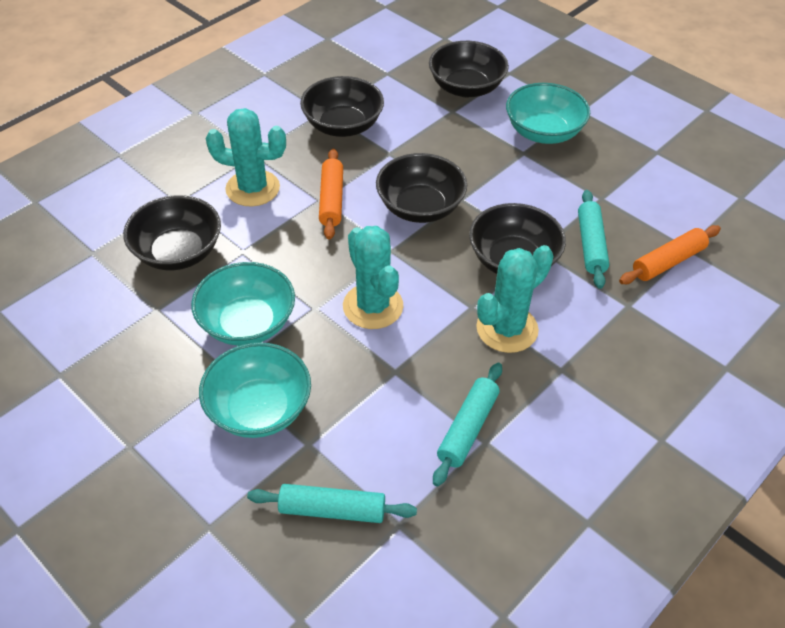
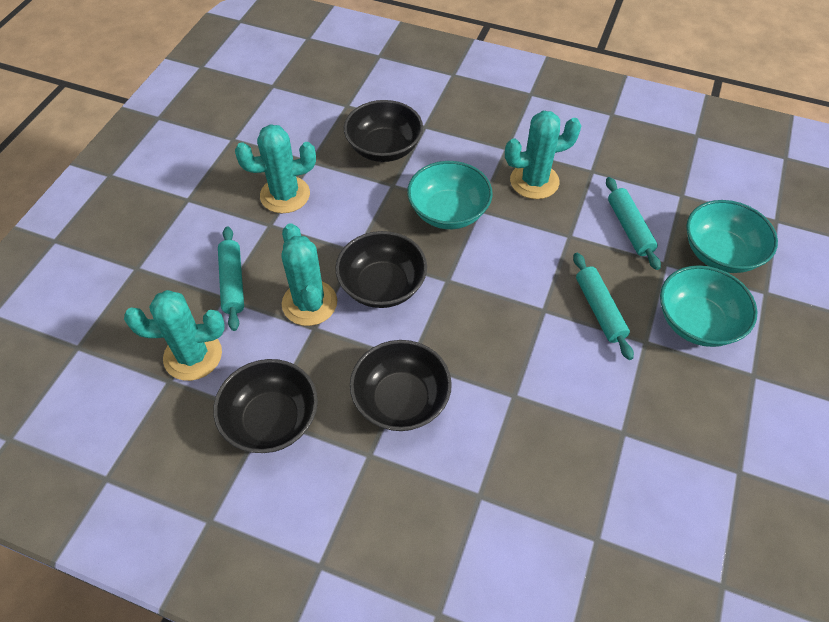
black bowl: 5 -> 4
orange rolling pin: 2 -> 0
turquoise cactus: 3 -> 4

